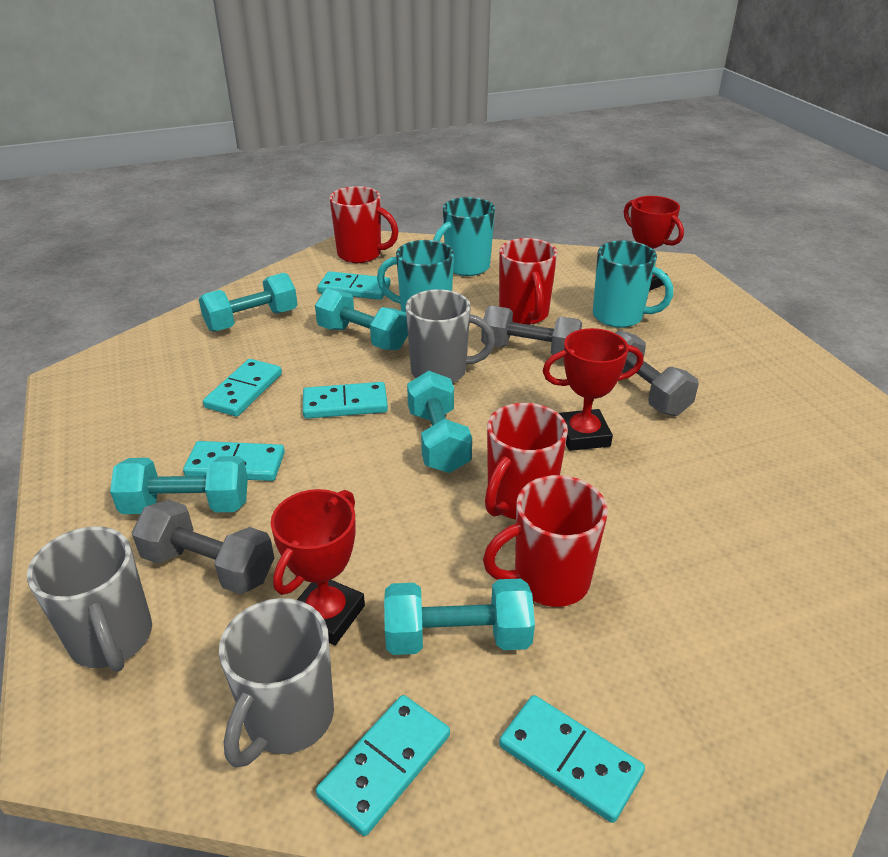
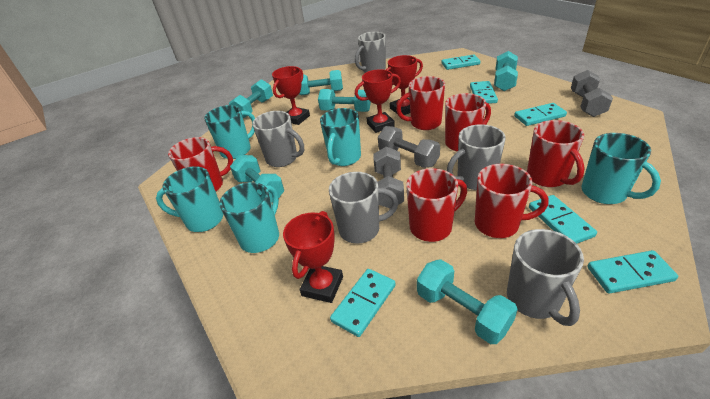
grey mug: 3 -> 5
red mug: 4 -> 6
red trophy: 3 -> 4
turquoise dumbbell: 5 -> 6
turquoise mug: 3 -> 5

